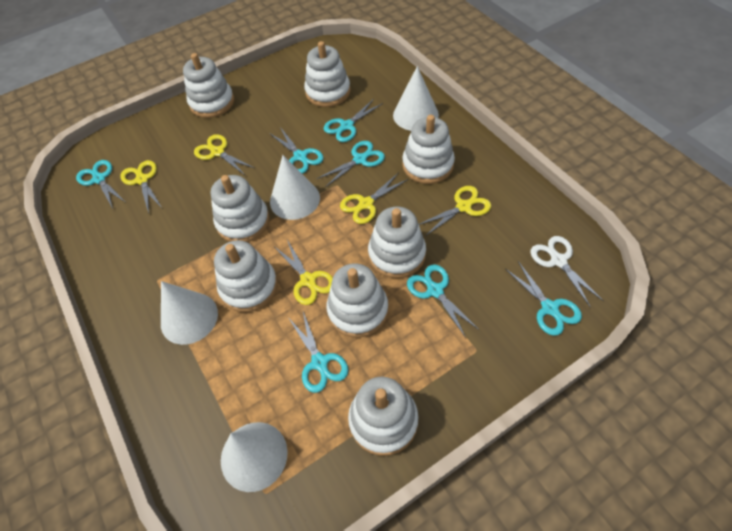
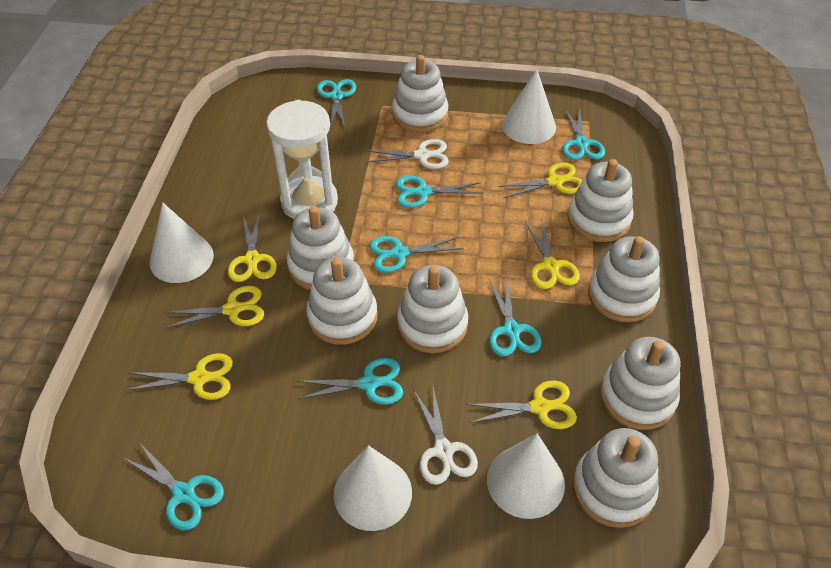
white hourglass: 0 -> 1
white scissors: 1 -> 2
yellow scissors: 5 -> 6

